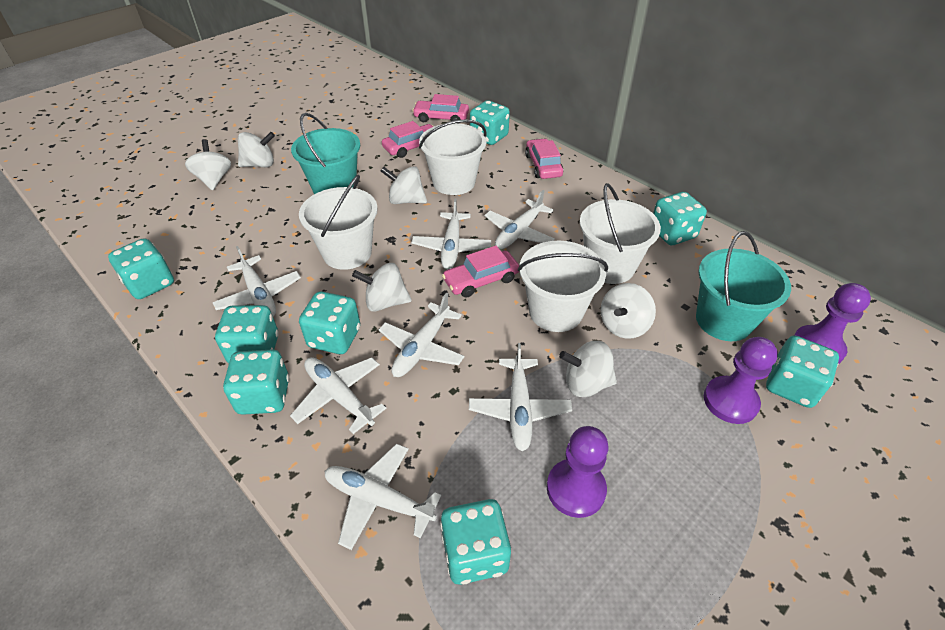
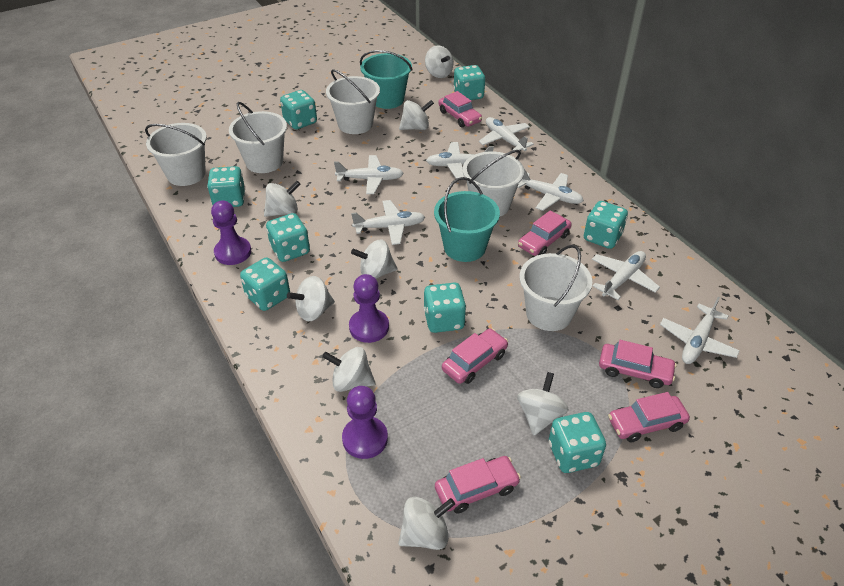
pink car: 4 -> 6
white bucket: 4 -> 5
white spinning top: 6 -> 8

